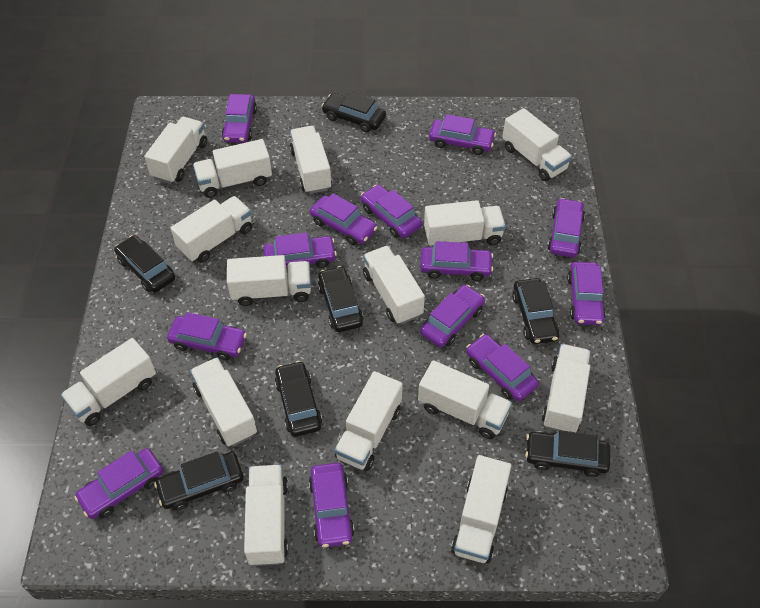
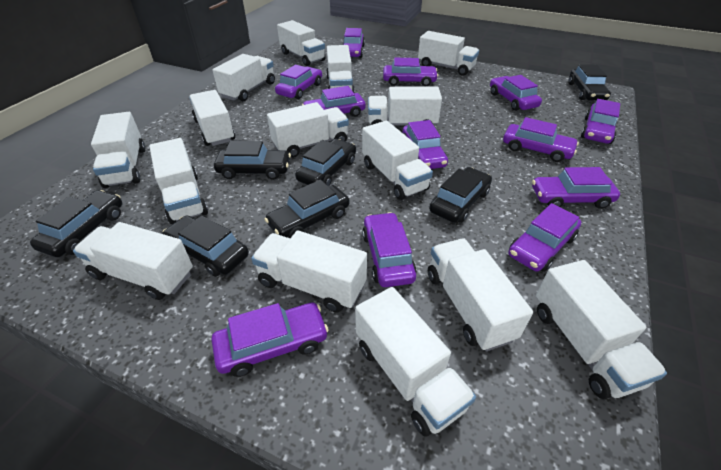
purple car: 13 -> 12

